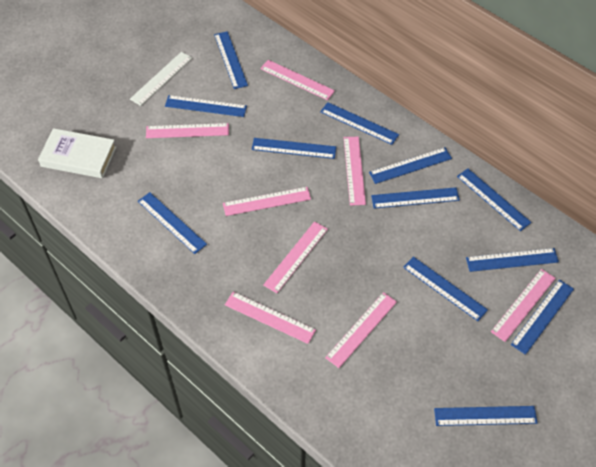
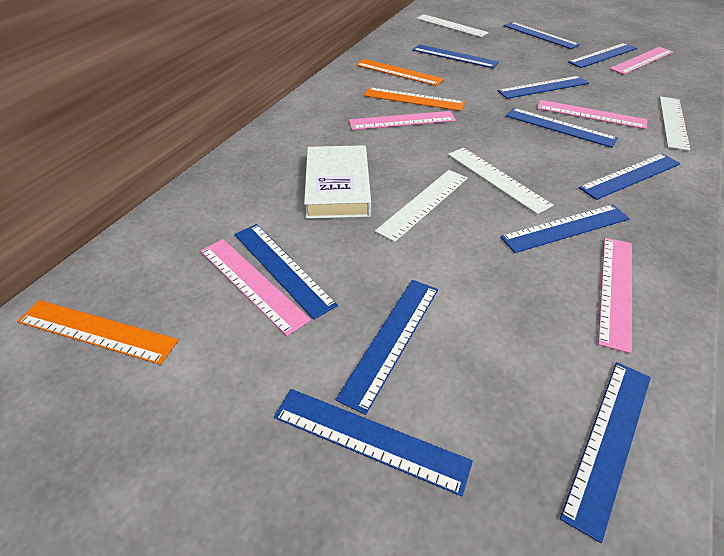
blue ruler: 12 -> 11
orange ruler: 0 -> 3
pink ruler: 8 -> 5
white ruler: 1 -> 4

